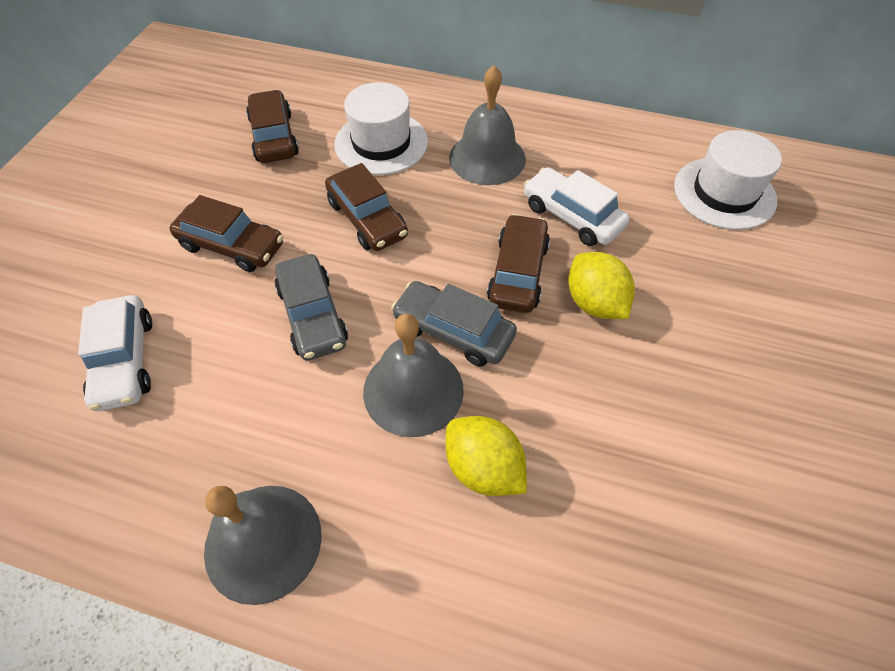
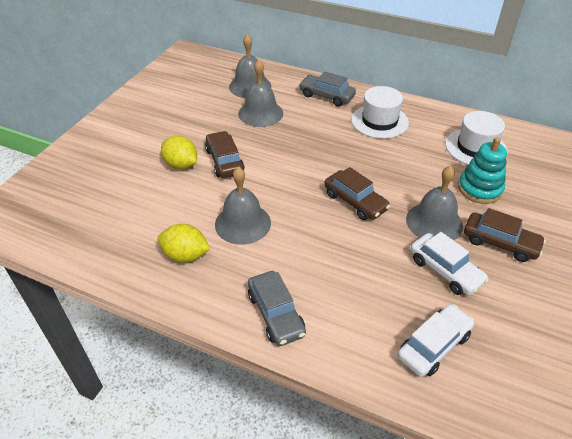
brown car: 4 -> 3
grey bell: 3 -> 4
turquoise stacking toy: 0 -> 1

